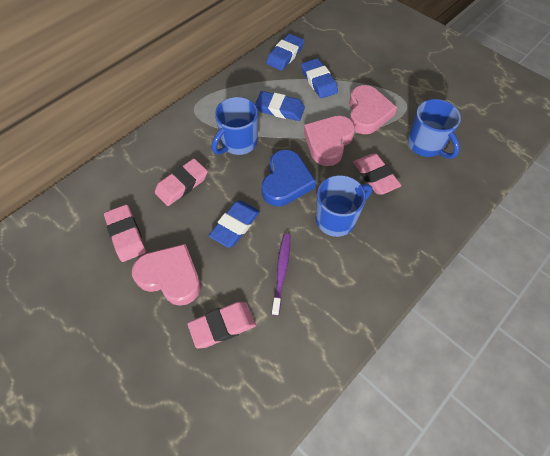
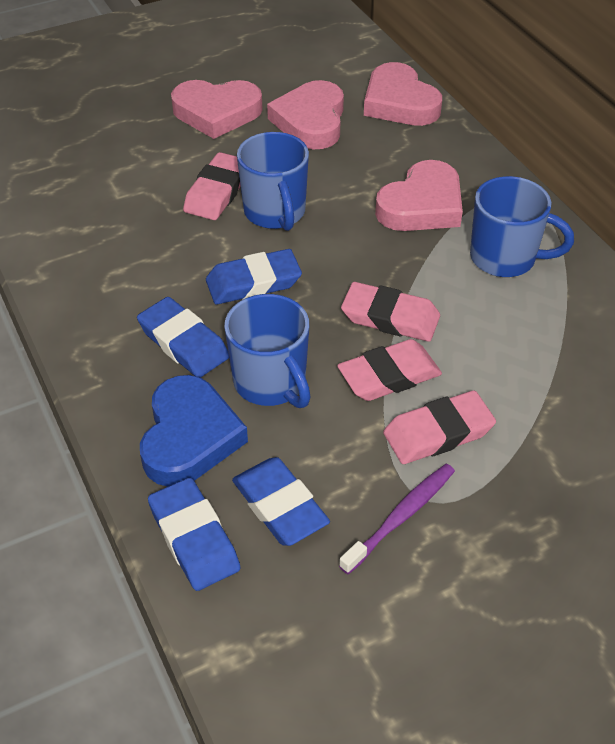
pink heart: 3 -> 4

